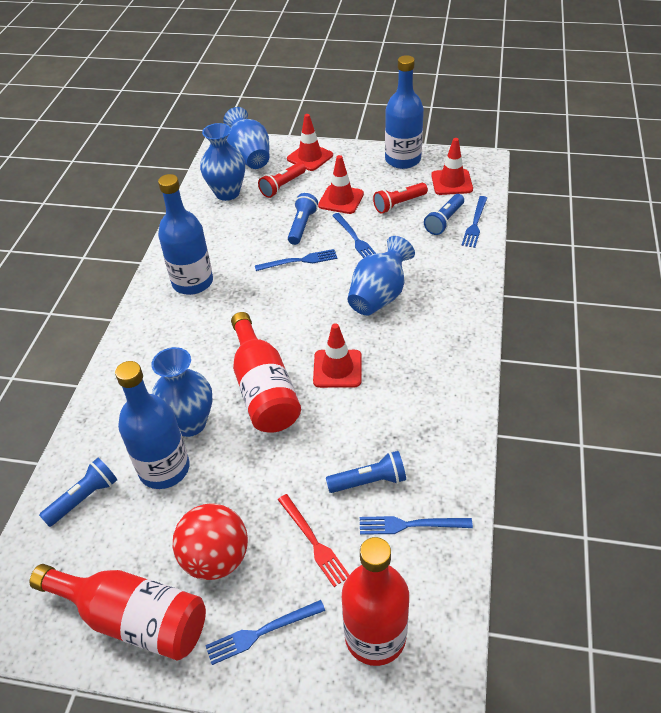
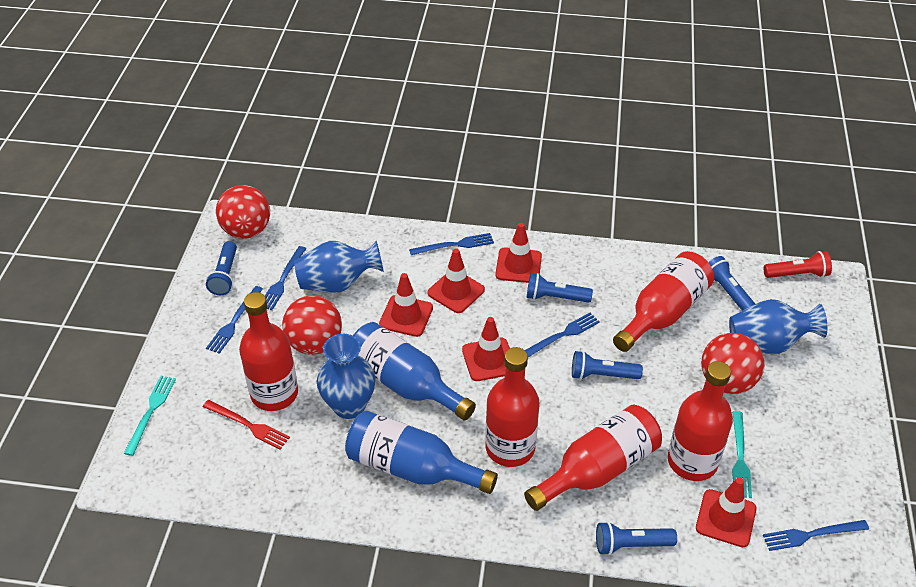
blue bottle: 3 -> 2
blue flashlight: 4 -> 5
blue vase: 4 -> 3
red ball: 1 -> 3
red bottle: 3 -> 5
red flashlight: 2 -> 1
red traffic cone: 4 -> 5
turquoise fork: 0 -> 2

